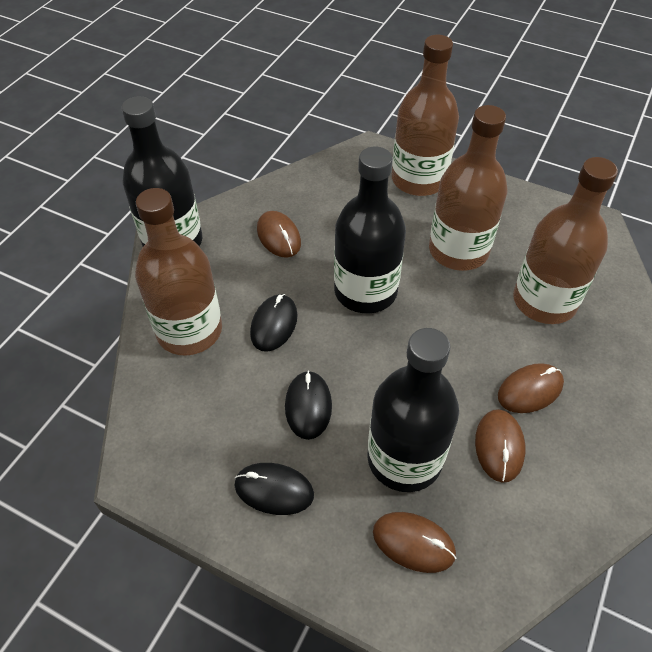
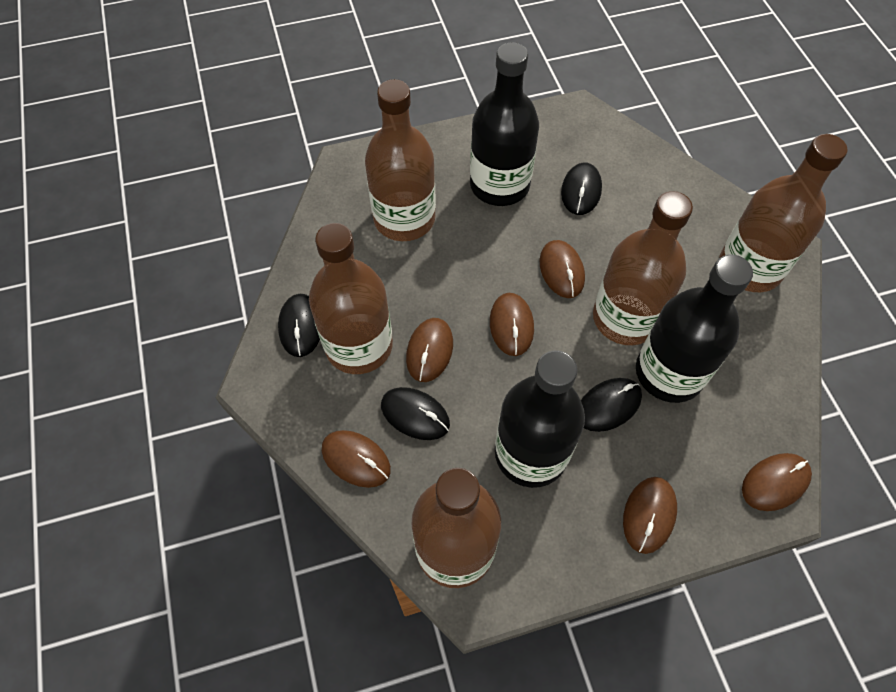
black mouse: 3 -> 4
brown bottle: 4 -> 5
brown mouse: 4 -> 6

